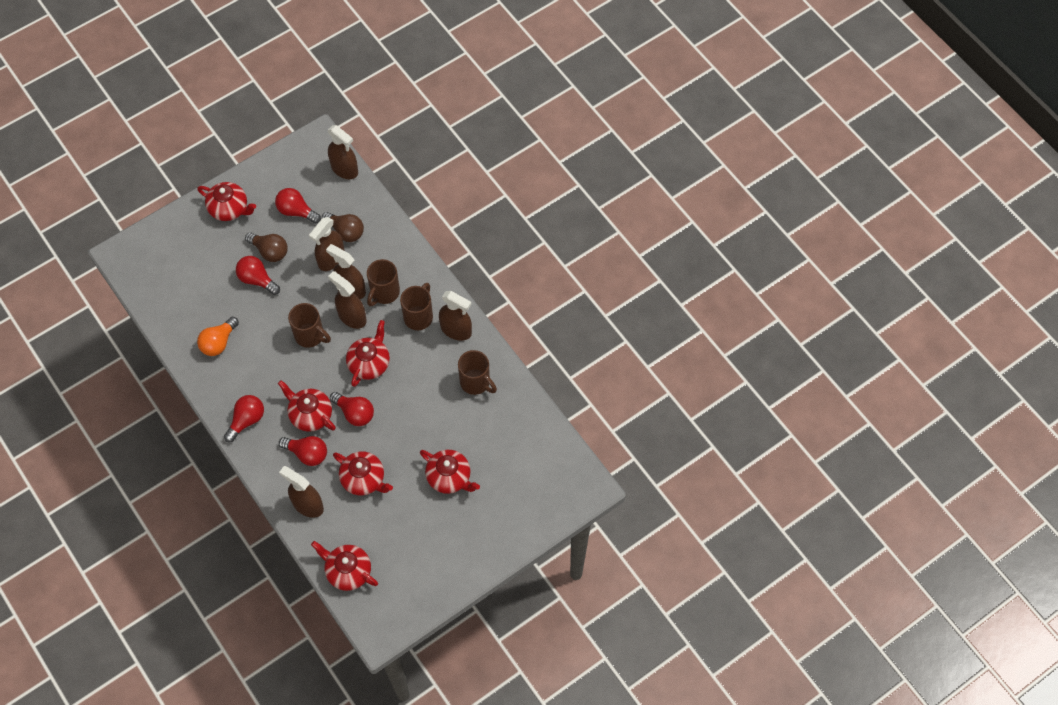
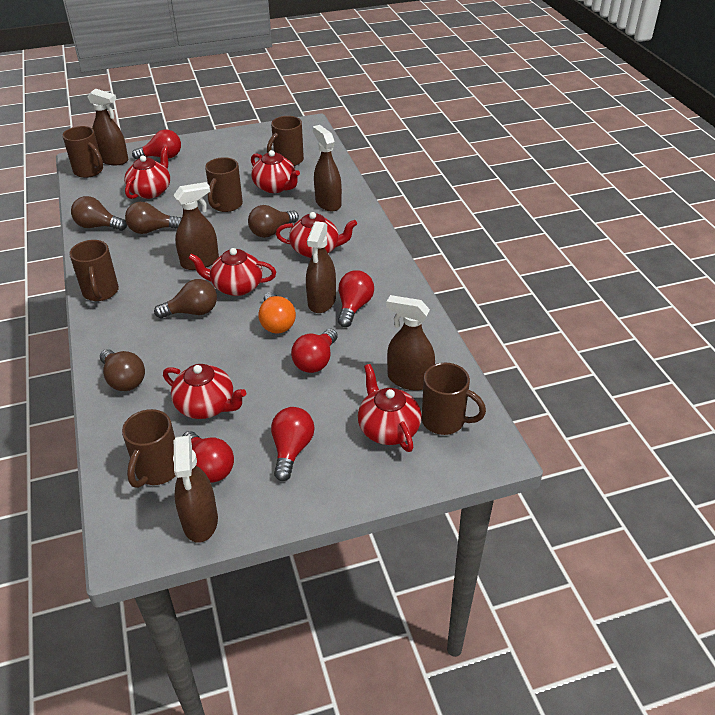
brown light bulb: 2 -> 5
brown mug: 4 -> 6

